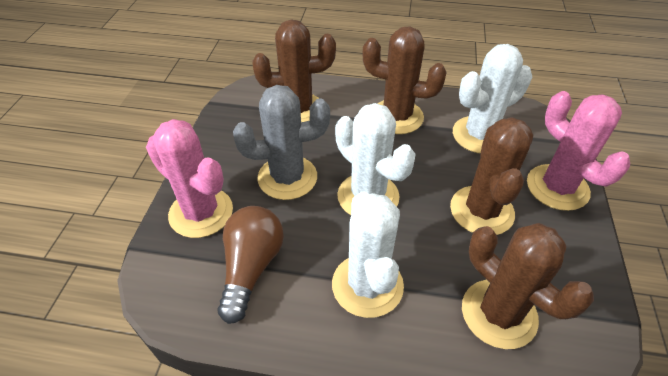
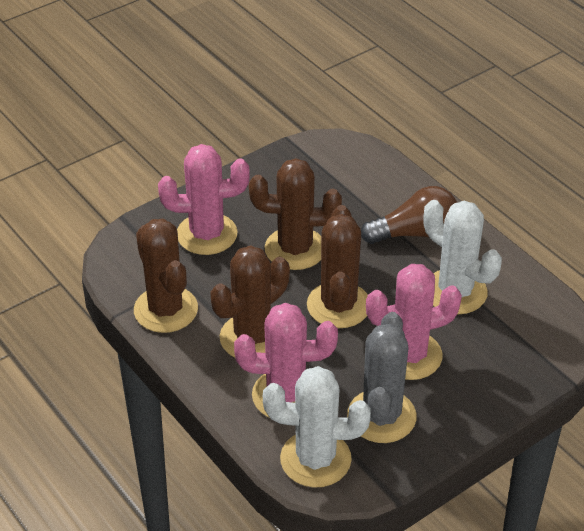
pink cactus: 2 -> 3
white cactus: 3 -> 2

